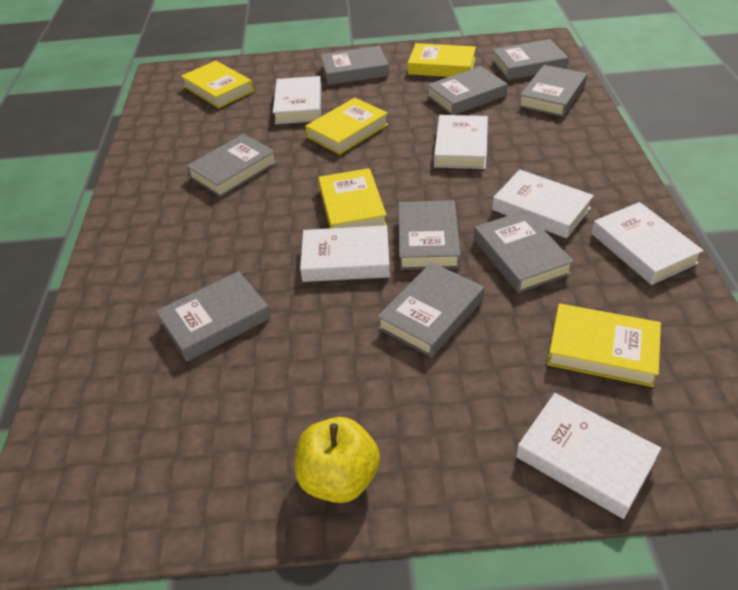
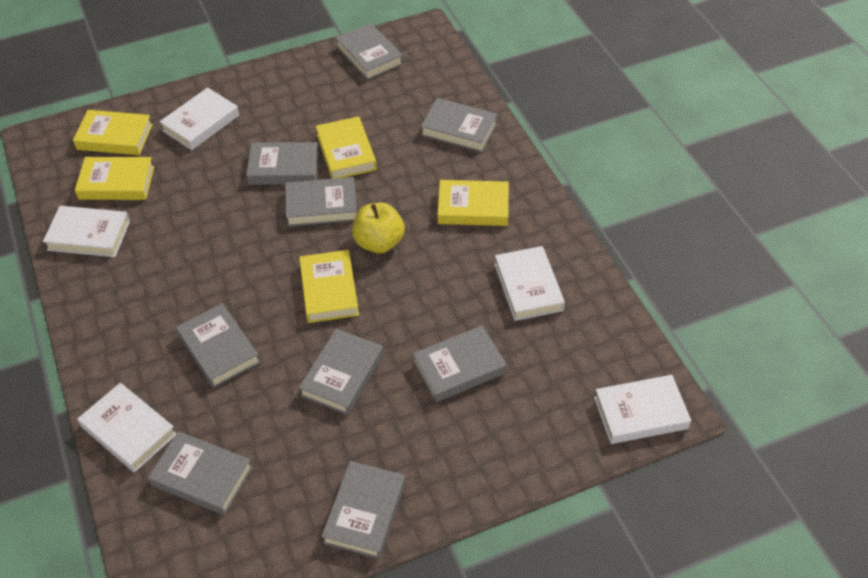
white book: 6 -> 5

